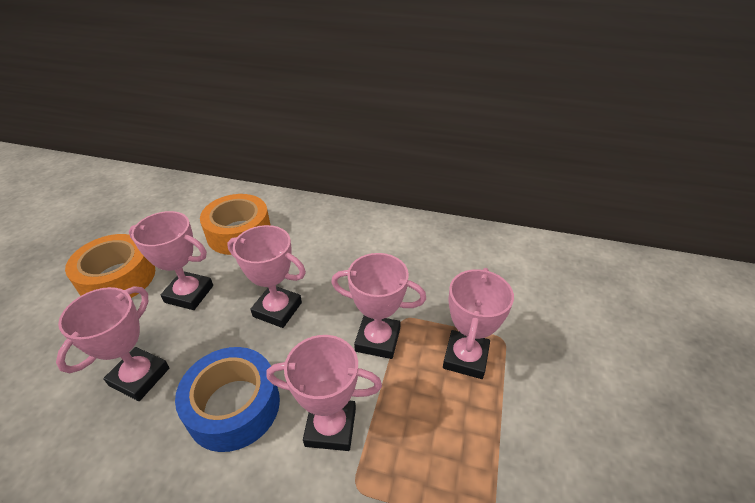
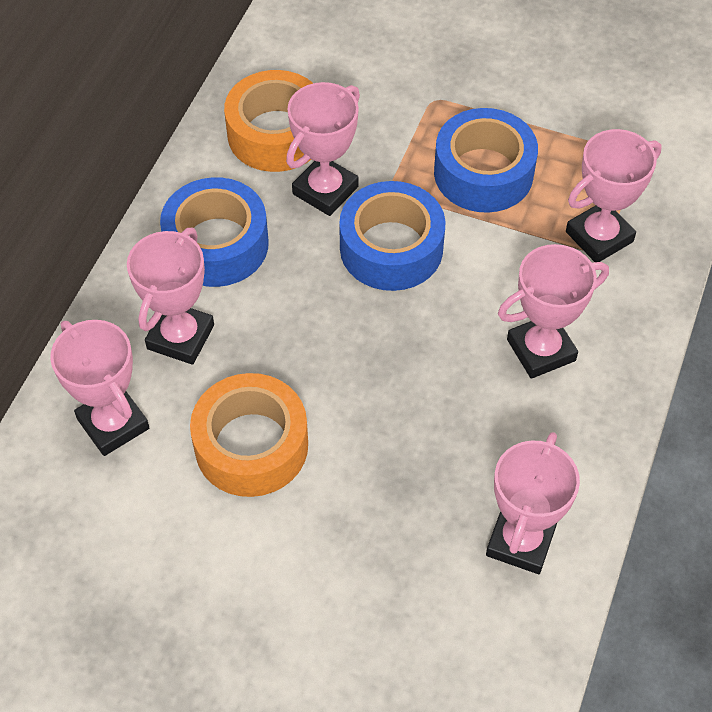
blue tape: 1 -> 3

